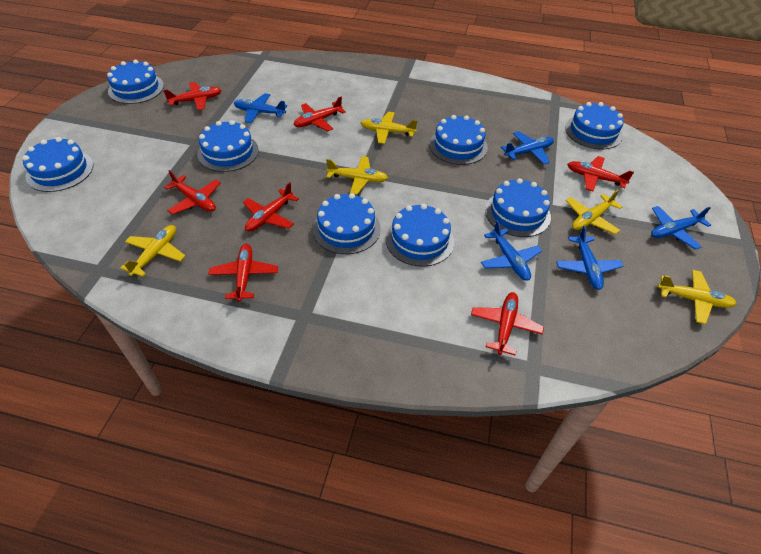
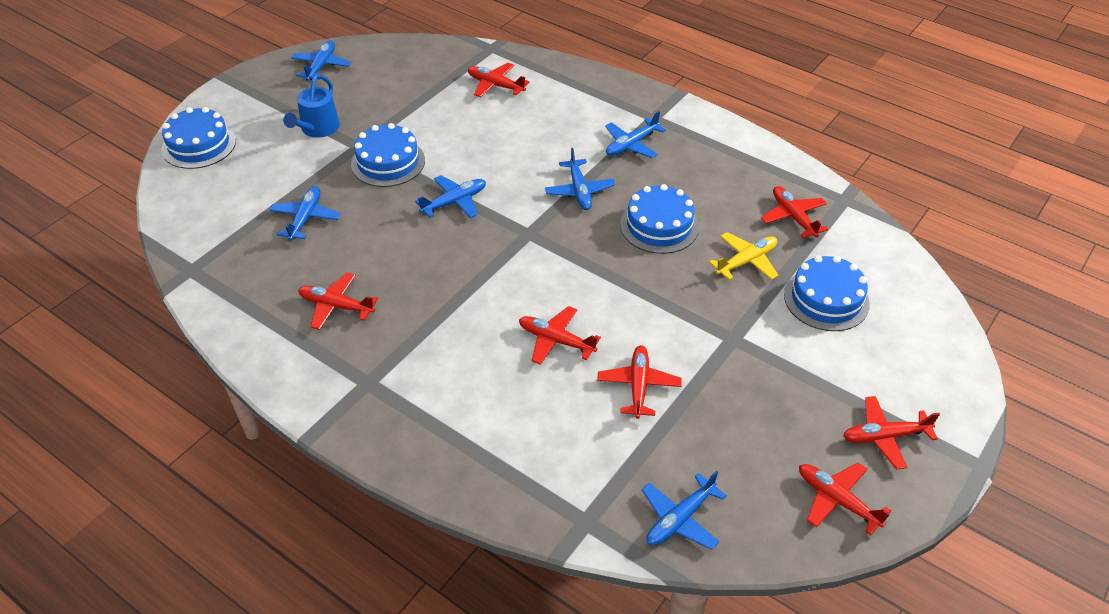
blue cake: 8 -> 4
blue plane: 5 -> 6
blue watering can: 0 -> 1
yellow plane: 5 -> 1

